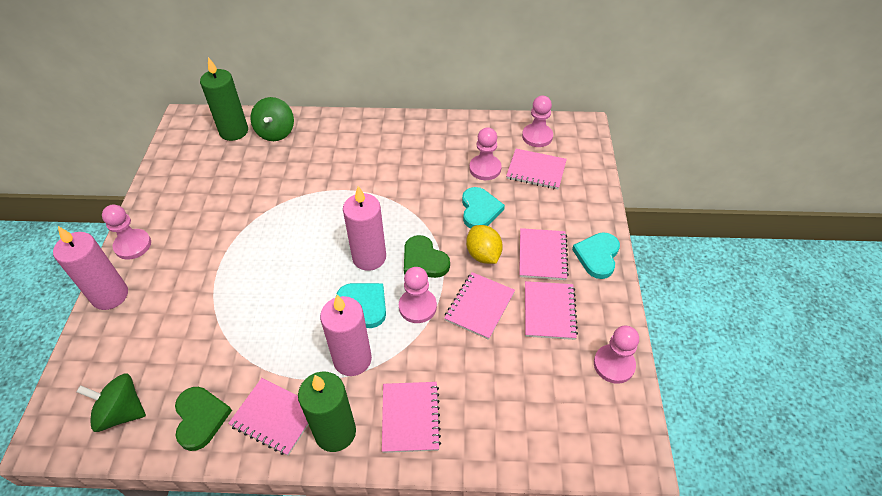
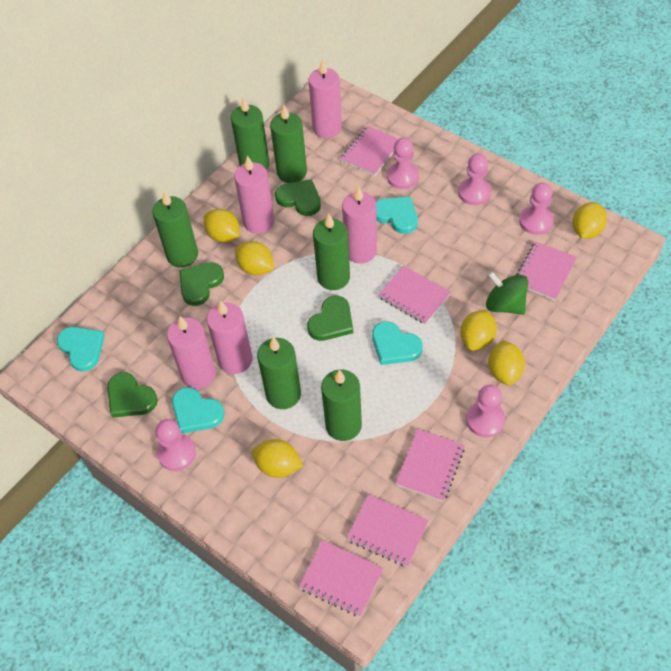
green candle: 2 -> 6
green heart: 2 -> 4
green spinning top: 2 -> 1
pink candle: 3 -> 5
turquoise heart: 3 -> 4
yellow lemon: 1 -> 6

